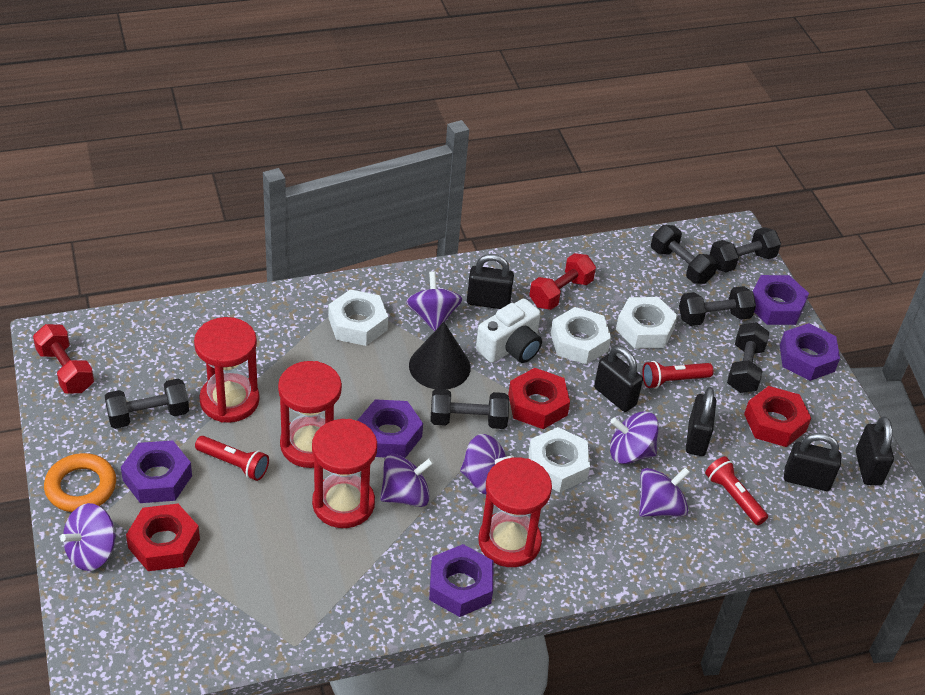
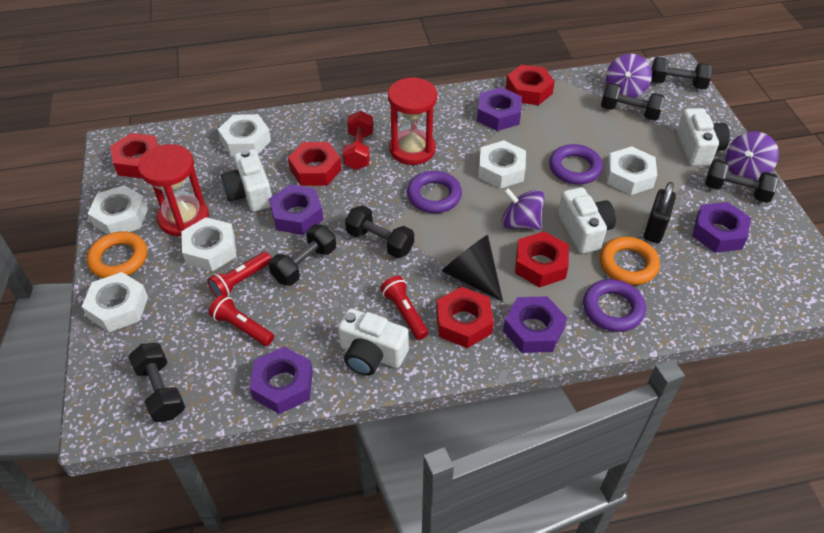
black padlock: 5 -> 1
orange ring: 1 -> 2
purple ring: 0 -> 3
purple spinning top: 6 -> 3
red dumbbell: 2 -> 1
red hourglass: 4 -> 2
red nut: 3 -> 5
white camera: 1 -> 4
white nut: 4 -> 6

